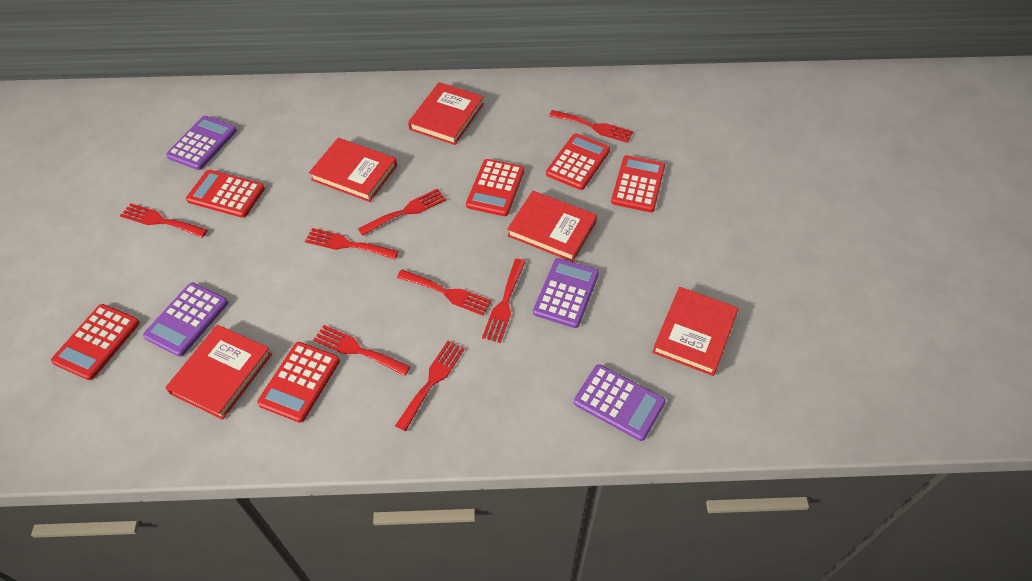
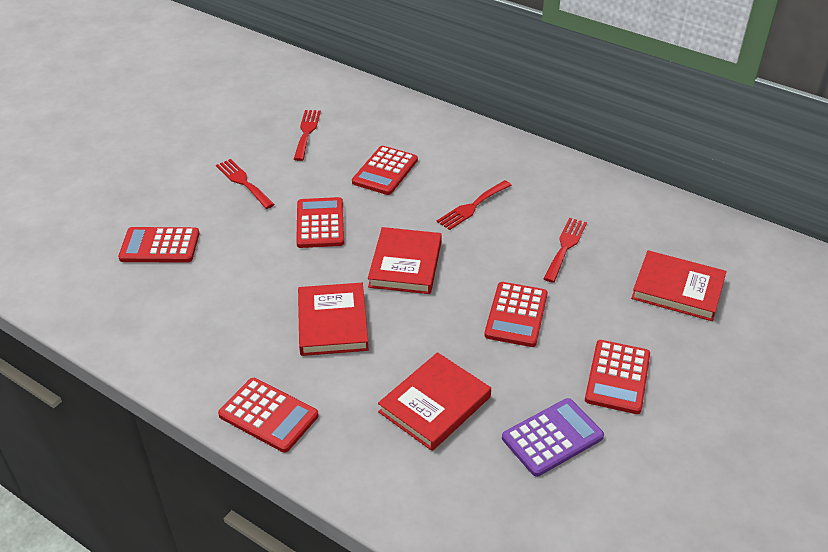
purple calculator: 4 -> 1
red book: 5 -> 4
red fork: 8 -> 4

